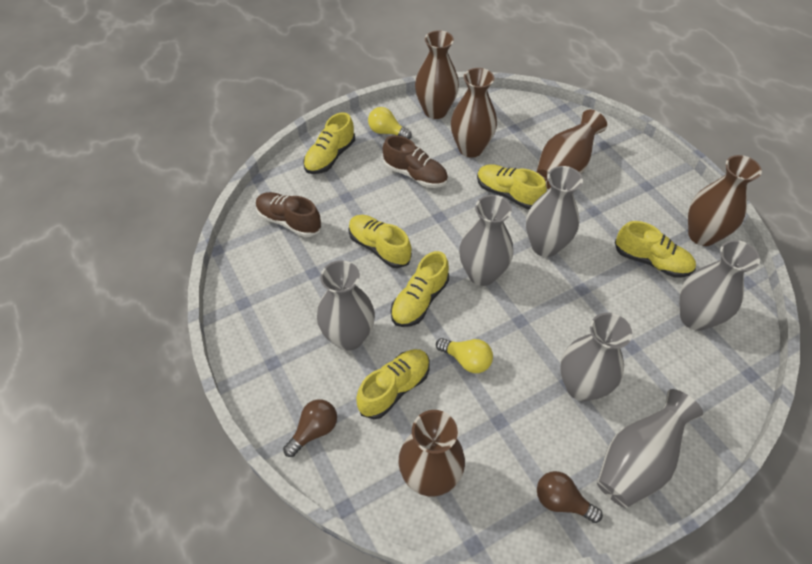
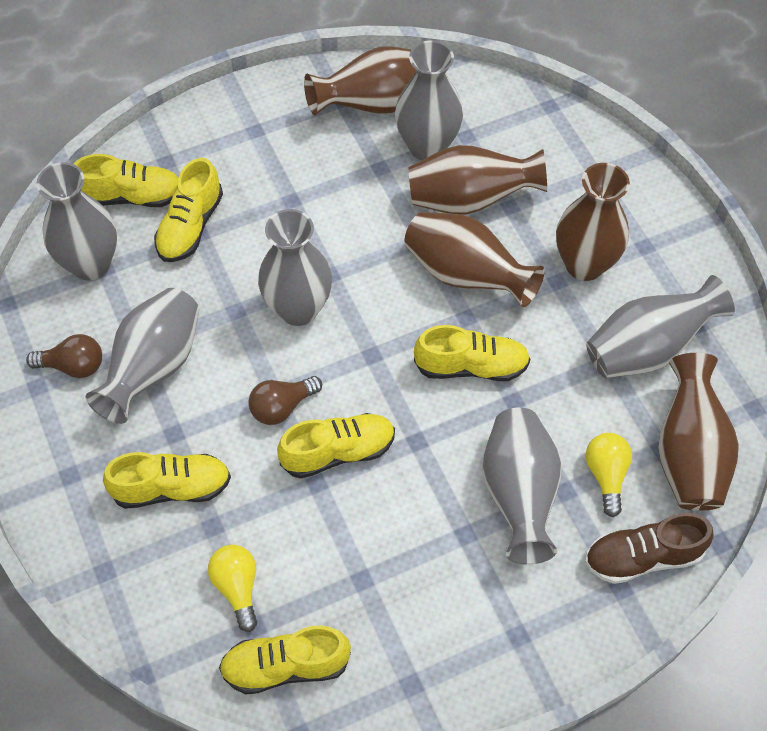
brown shoe: 2 -> 1

